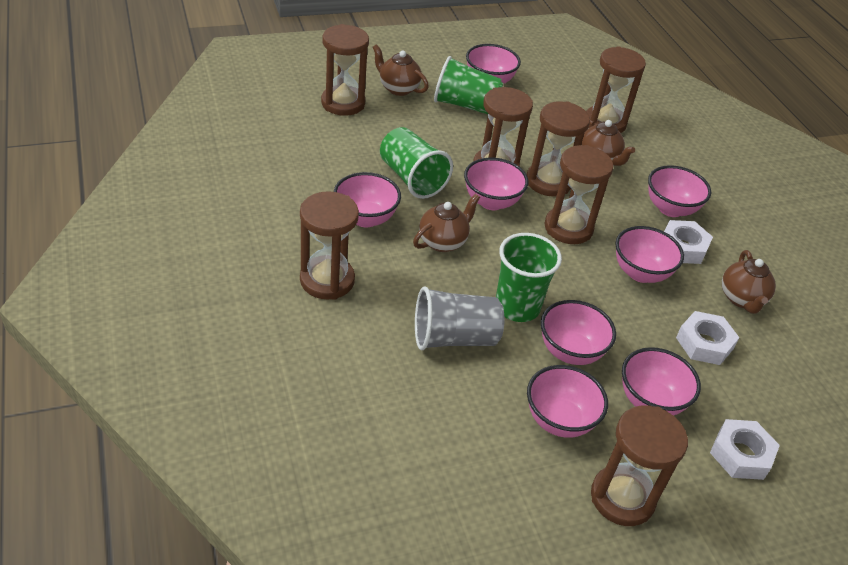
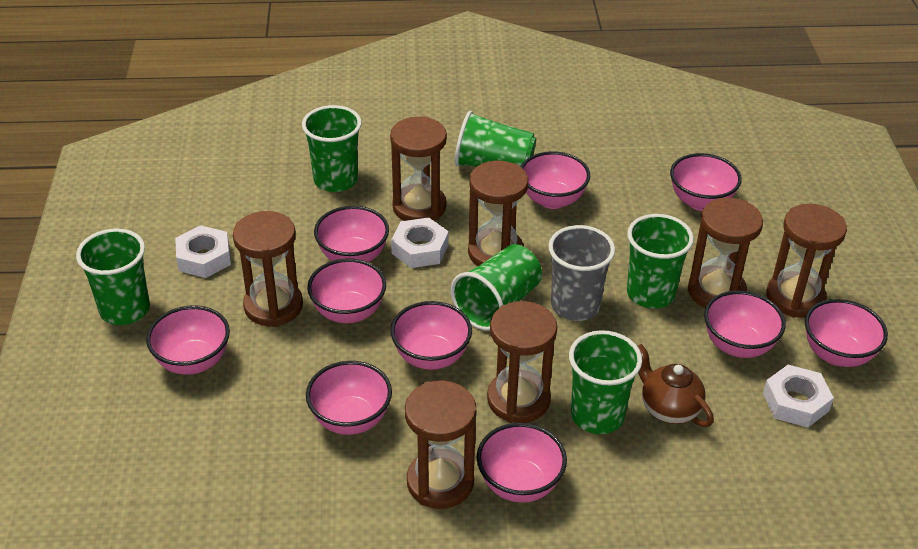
brown teapot: 4 -> 1
green cup: 3 -> 6
pink bowl: 8 -> 10

